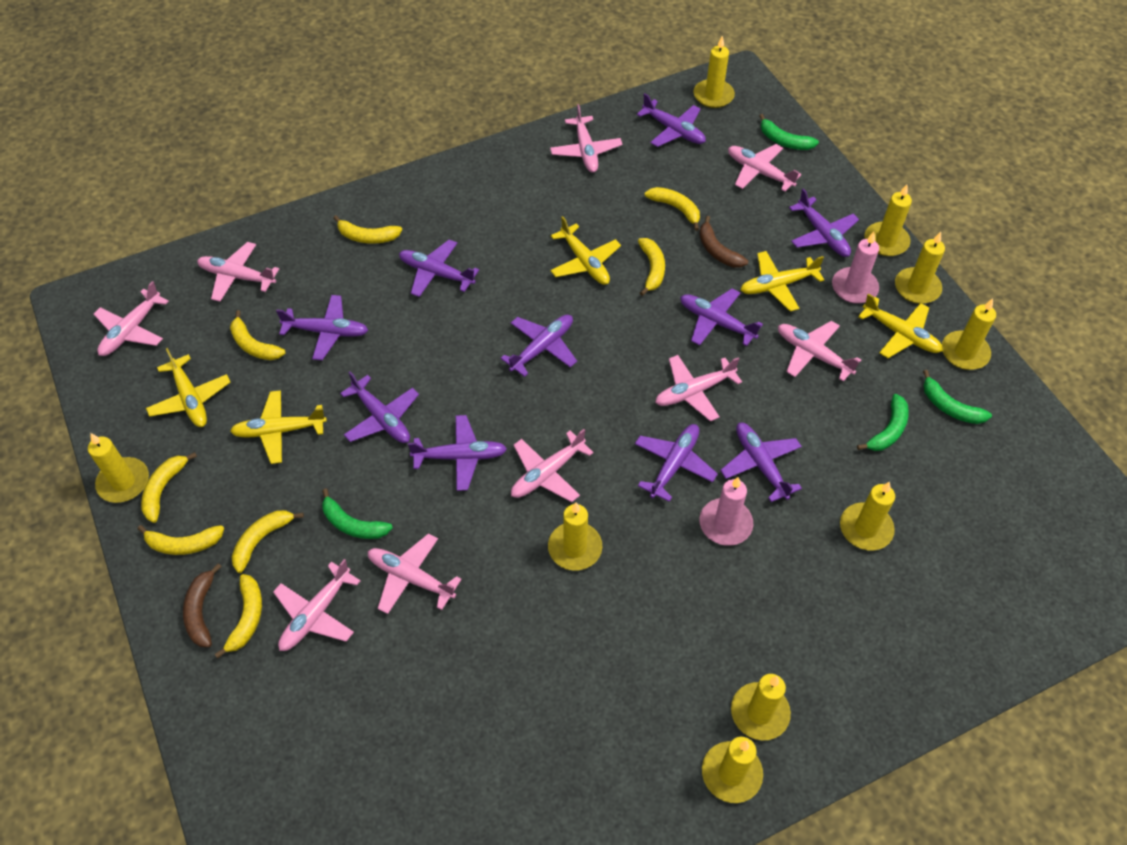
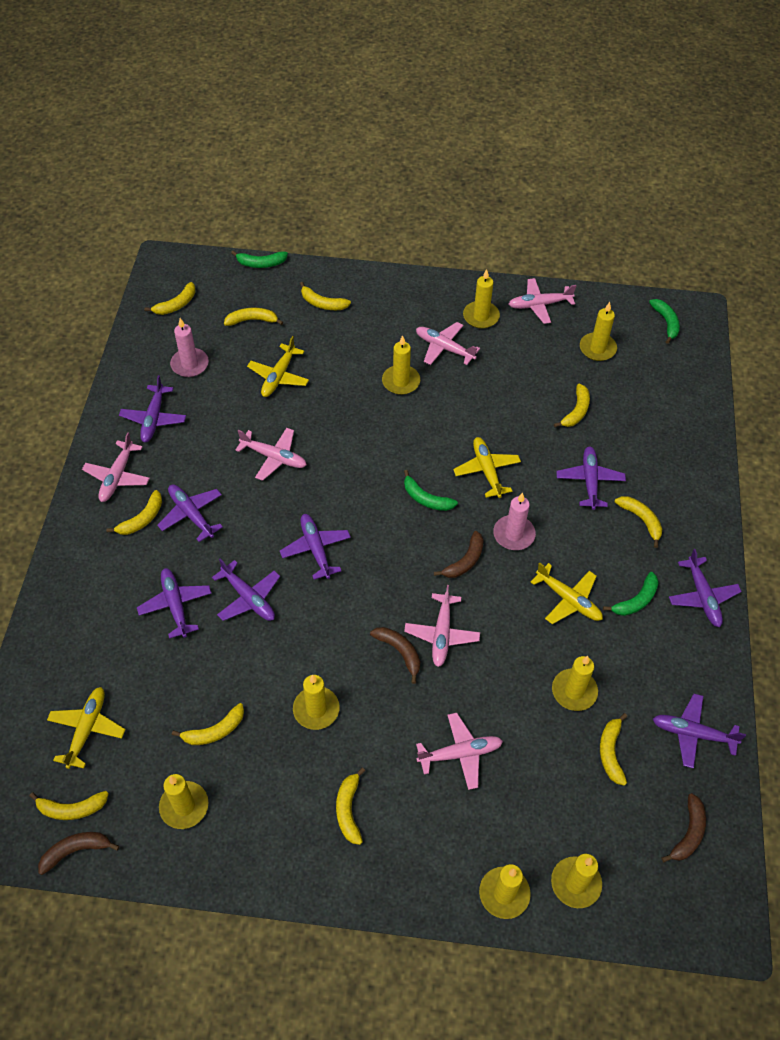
brown banana: 2 -> 4
pink plane: 9 -> 6
purple plane: 10 -> 8
yellow banana: 8 -> 10
yellow candle: 9 -> 8
yellow plane: 5 -> 4

